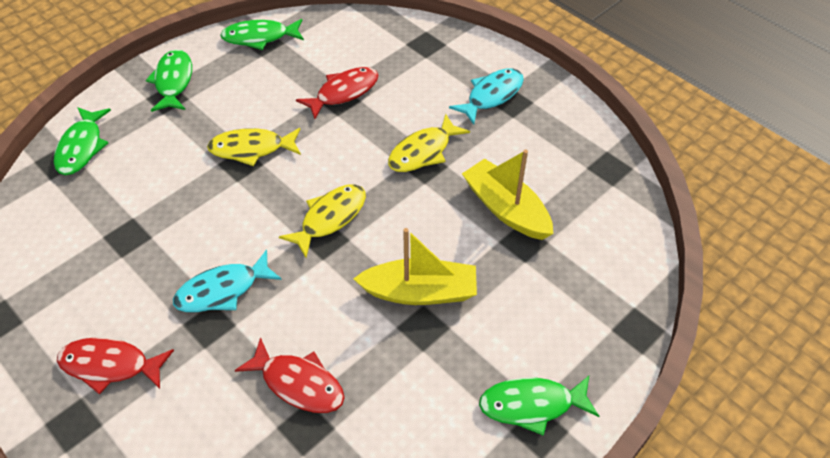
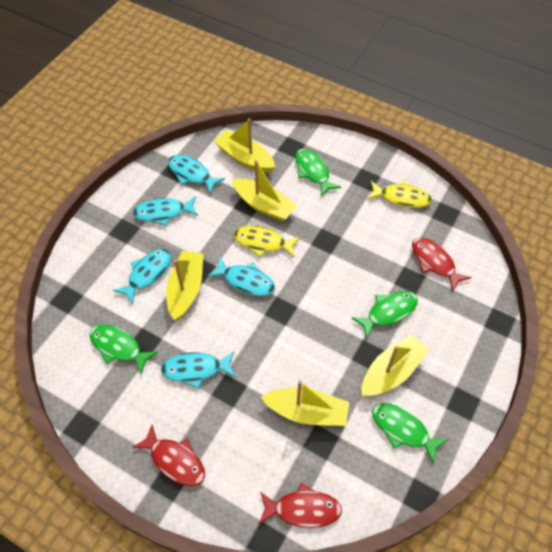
turquoise fish: 2 -> 5
yellow boat: 2 -> 5
yellow fish: 3 -> 2

